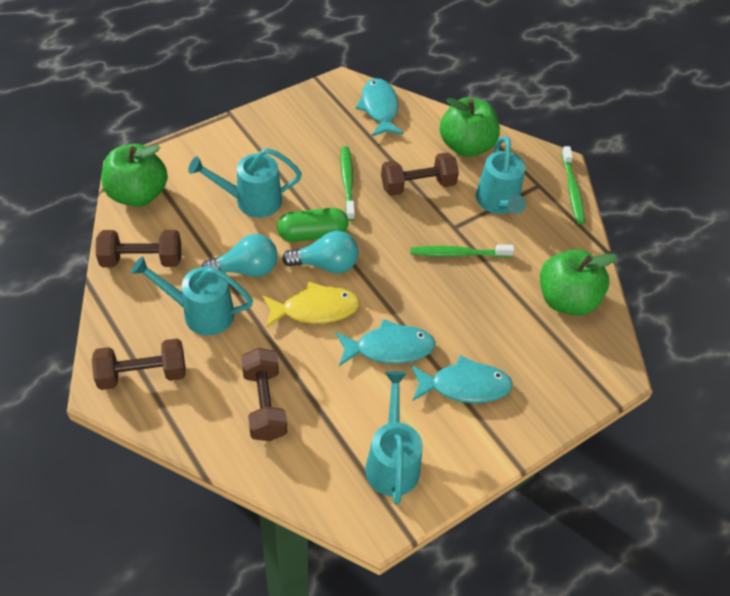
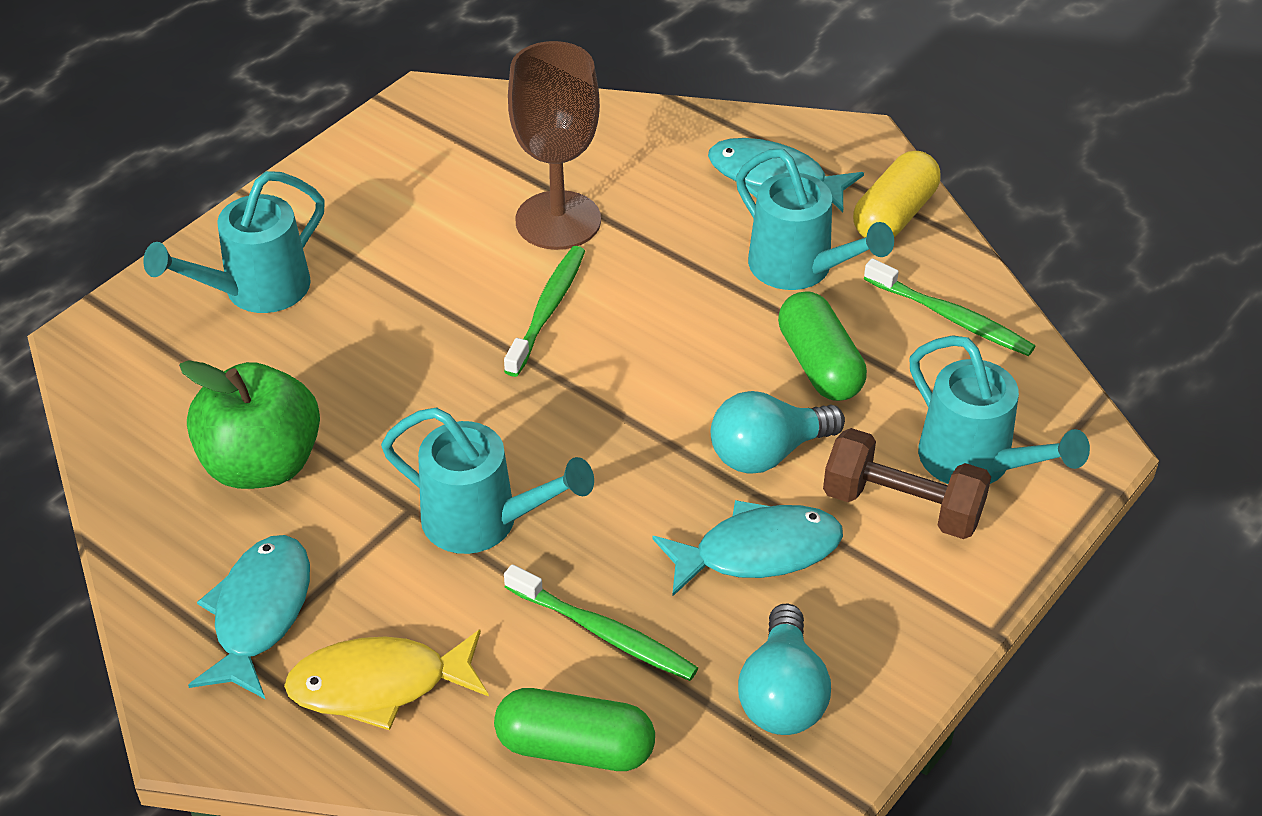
brown dumbbell: 4 -> 1
brown goblet: 0 -> 1
green apple: 3 -> 1
green capsule: 1 -> 2
yellow capsule: 0 -> 1

